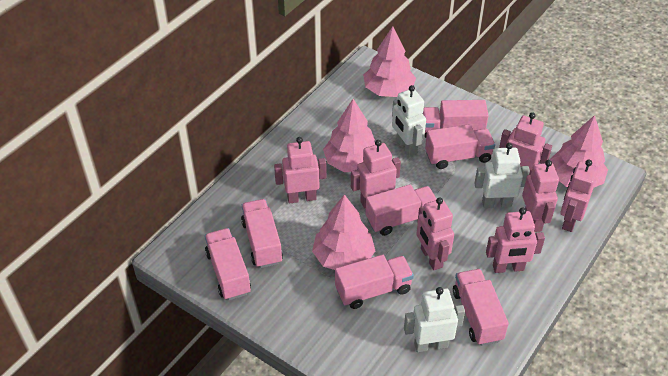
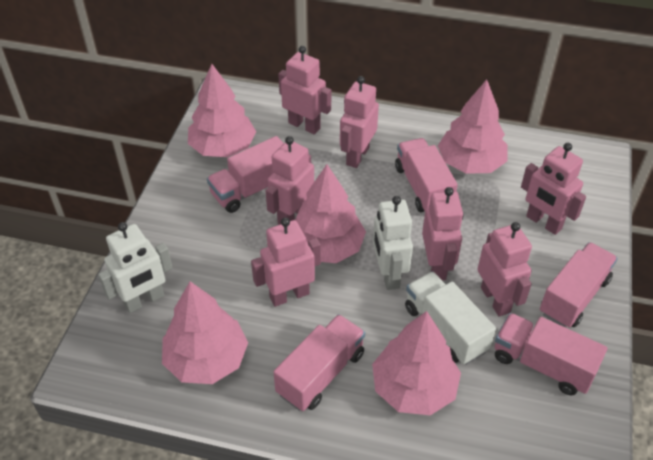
pink tree: 4 -> 5
pink truck: 7 -> 5
white robot: 3 -> 2
white truck: 0 -> 1

